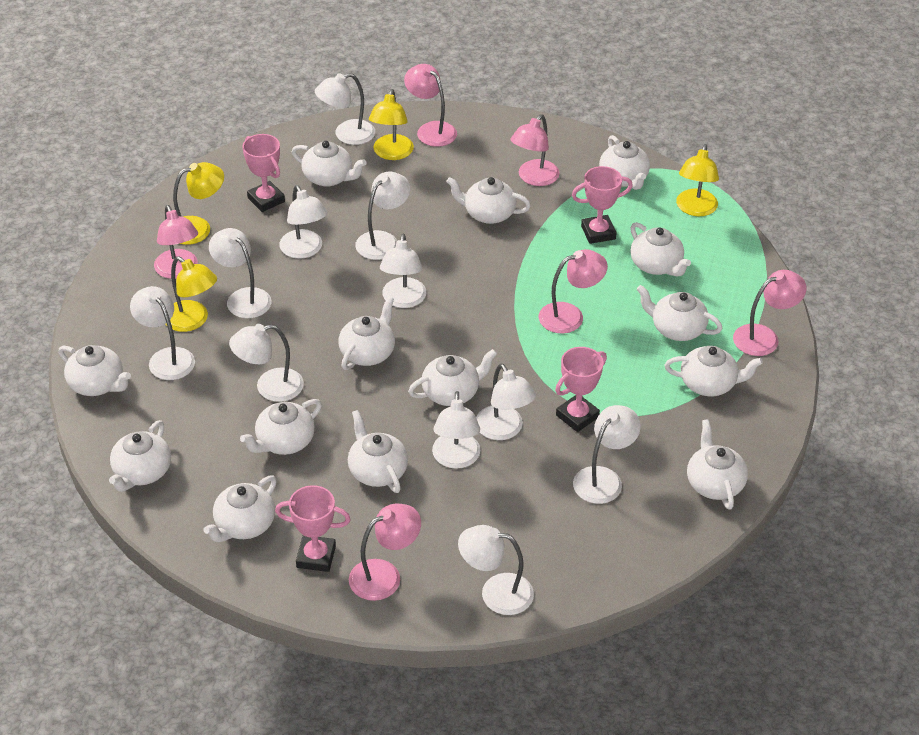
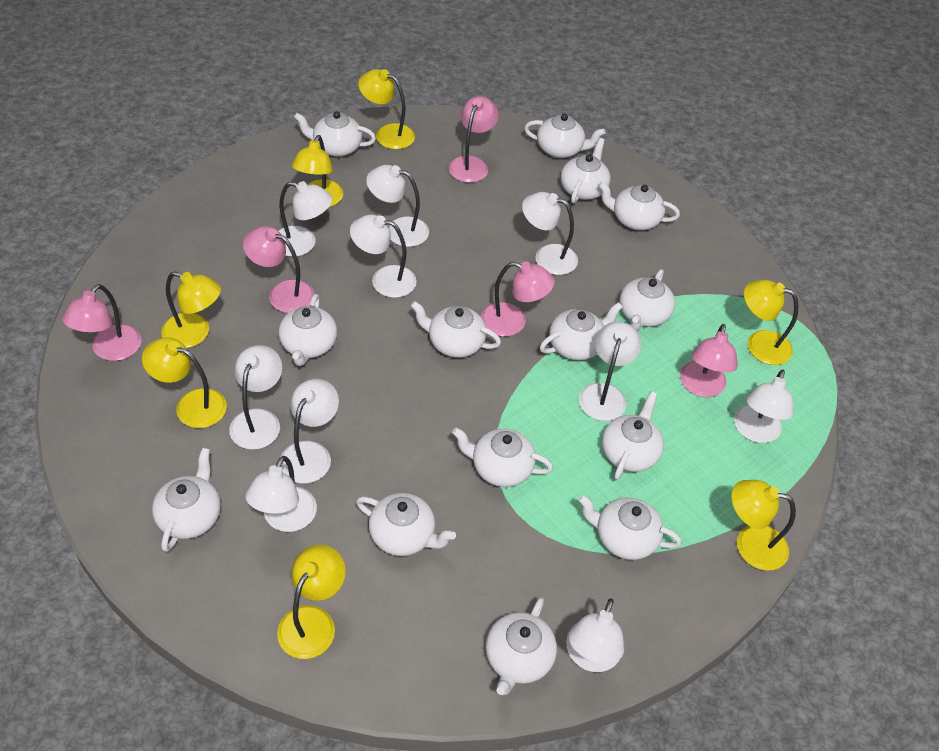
pink lamp: 6 -> 5
pink trophy: 4 -> 0
white lamp: 11 -> 10
yellow lamp: 4 -> 7

